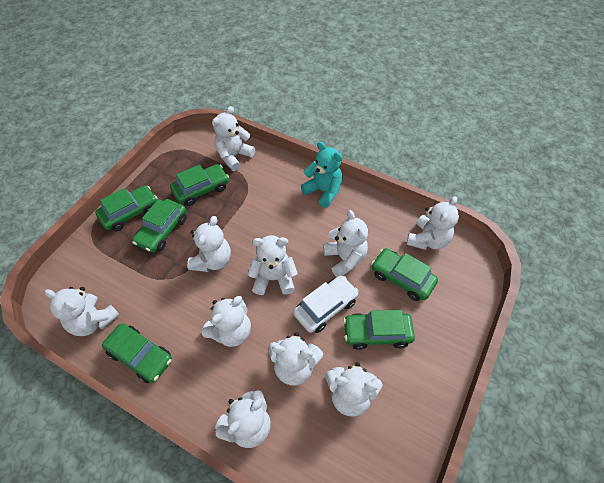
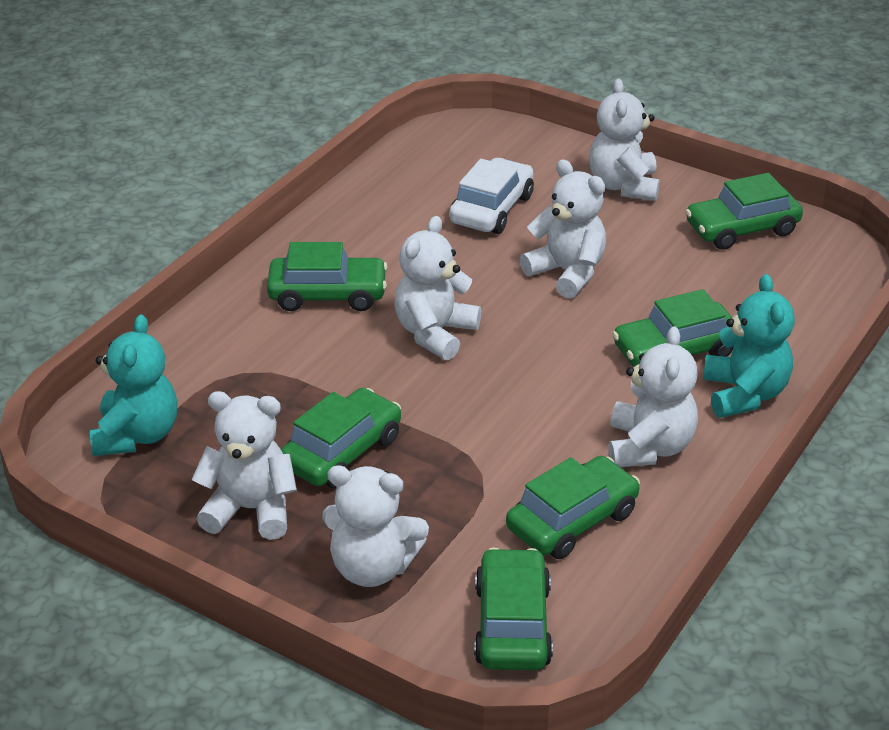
turquoise teddy bear: 1 -> 2
white teddy bear: 10 -> 6

